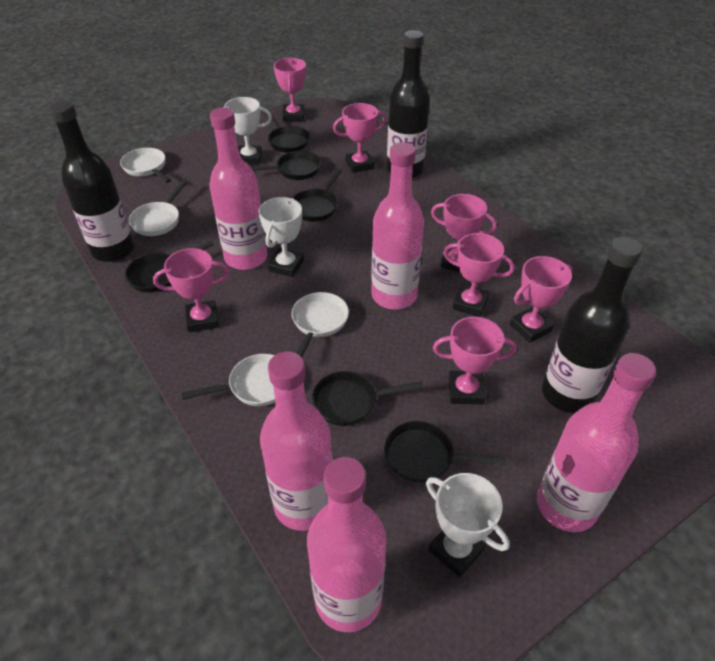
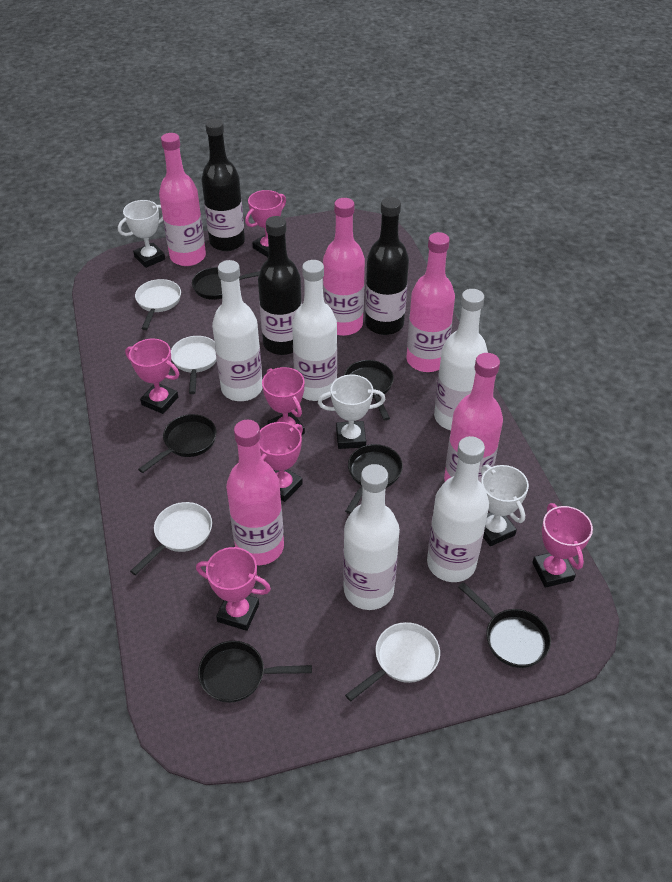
pink trophy: 7 -> 6
white bottle: 0 -> 5

